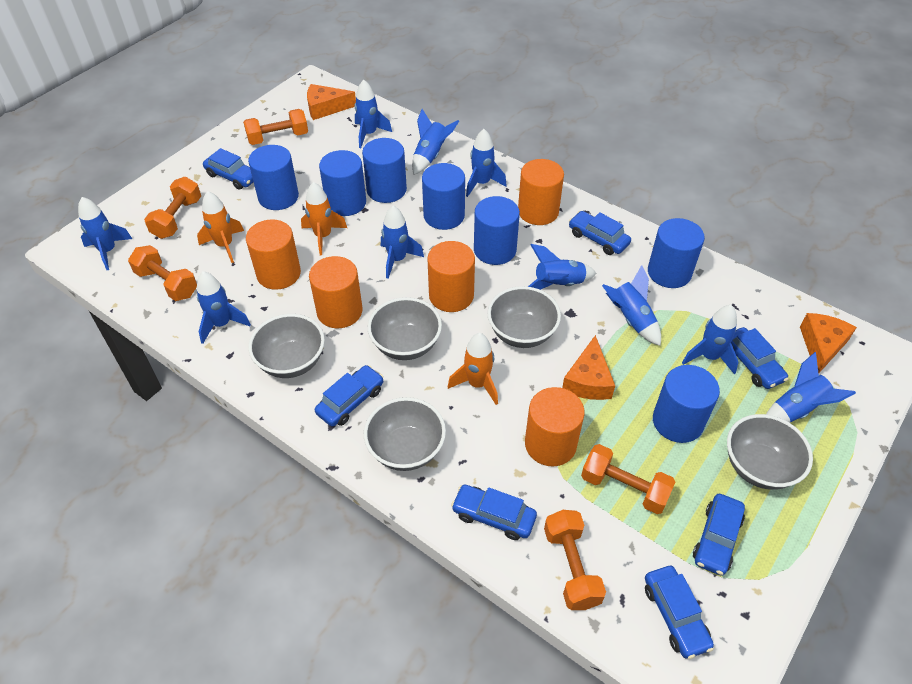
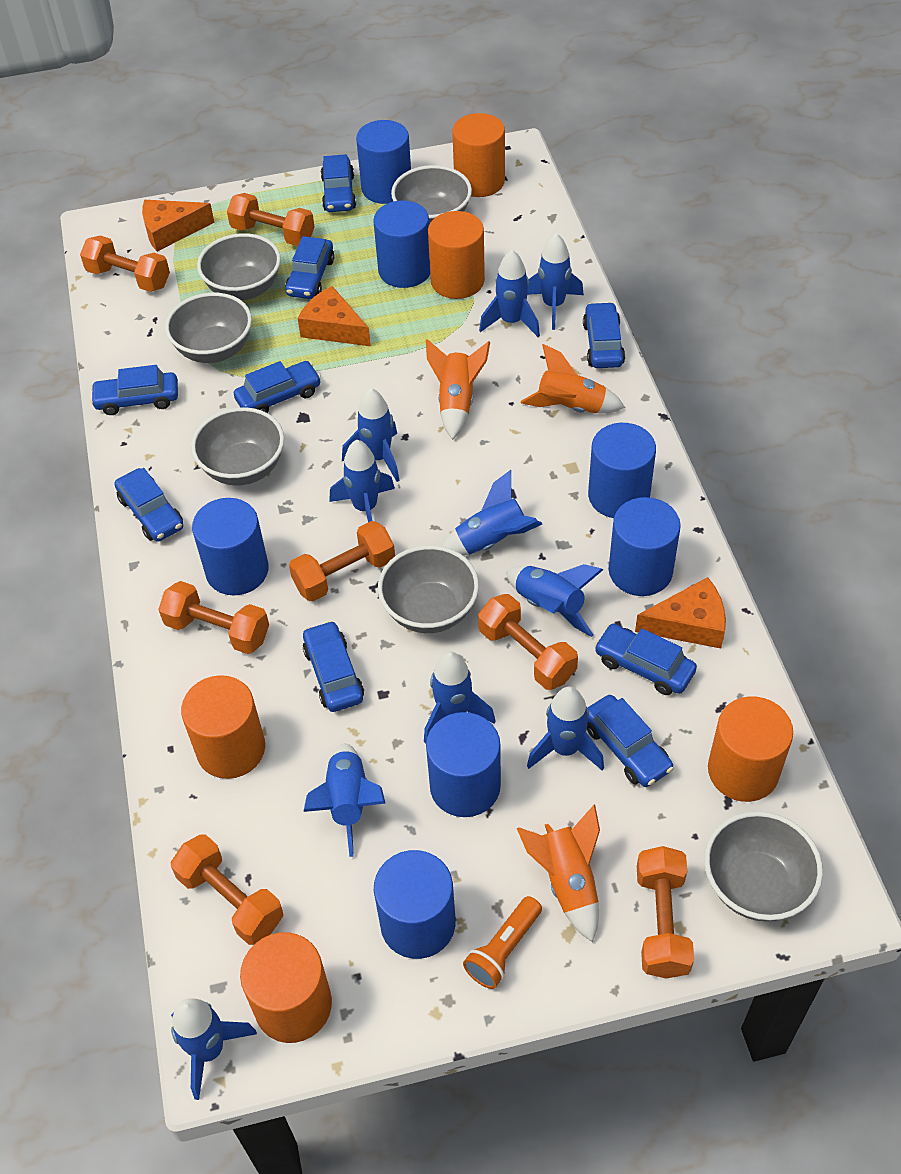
blue car: 7 -> 9
grey bowl: 5 -> 6
orange dumbbell: 5 -> 7
orange flashlight: 0 -> 1

